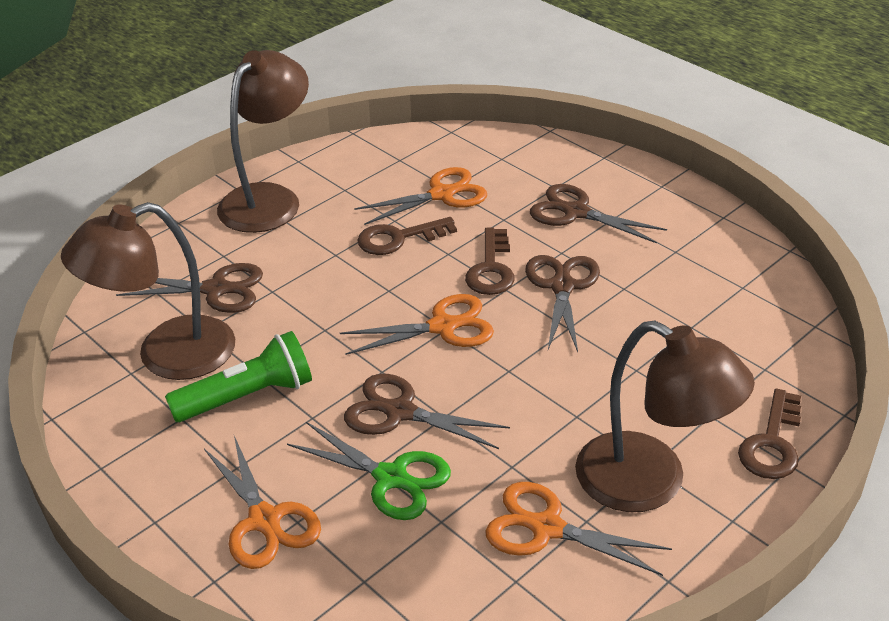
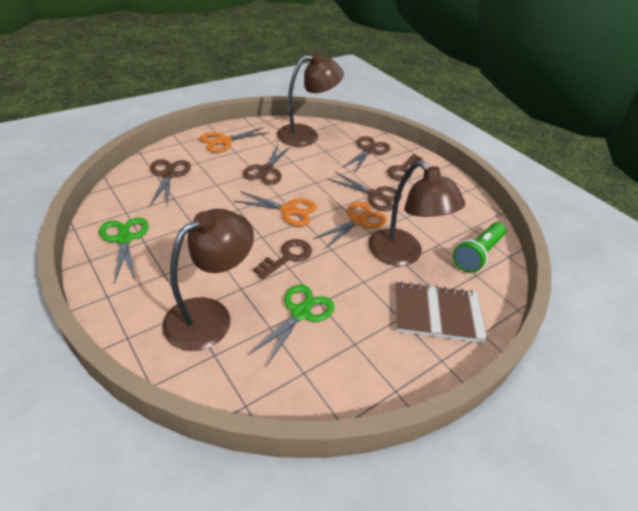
brown key: 3 -> 2
brown notebook: 0 -> 1
green scissors: 1 -> 2
orange scissors: 4 -> 3

